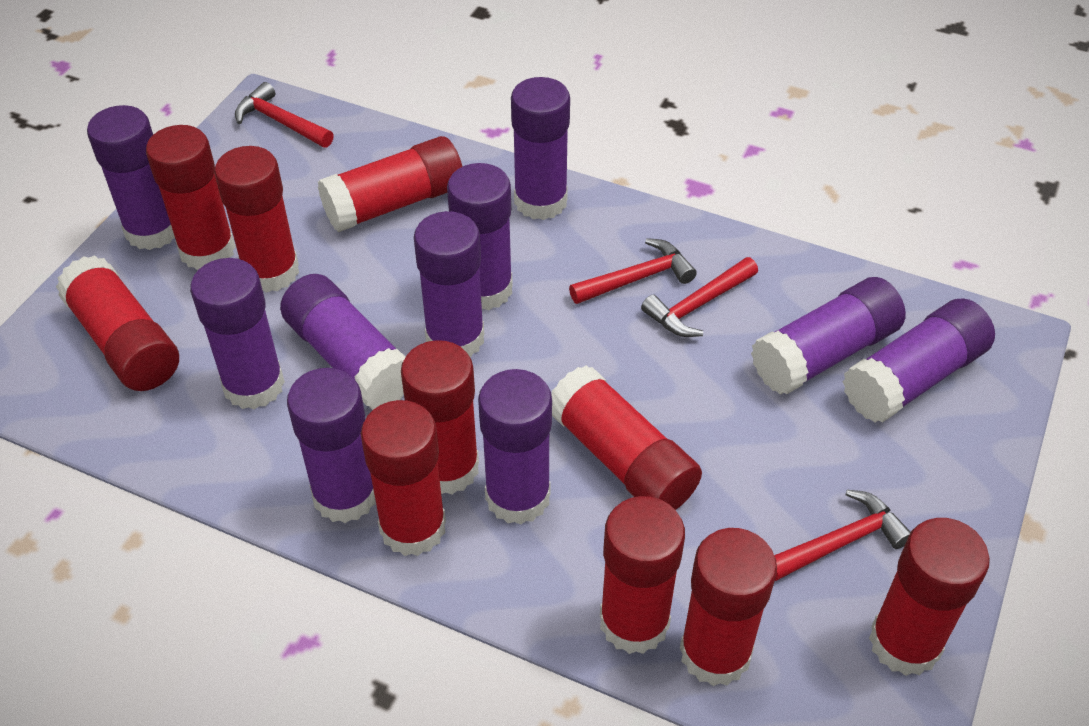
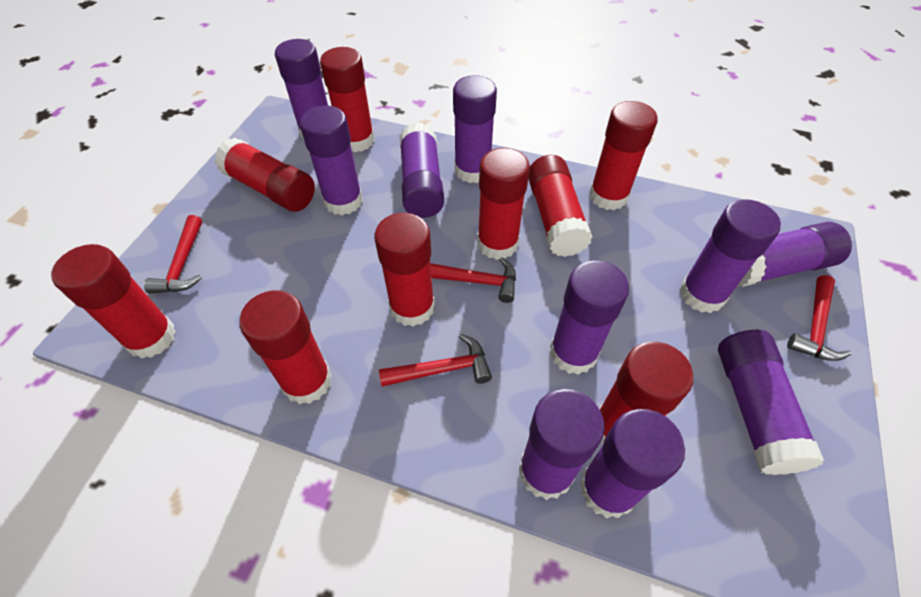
red glue stick: 10 -> 9

